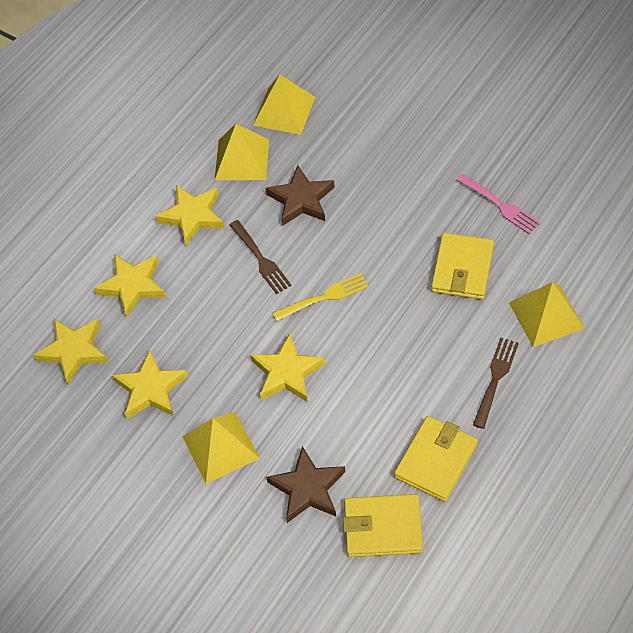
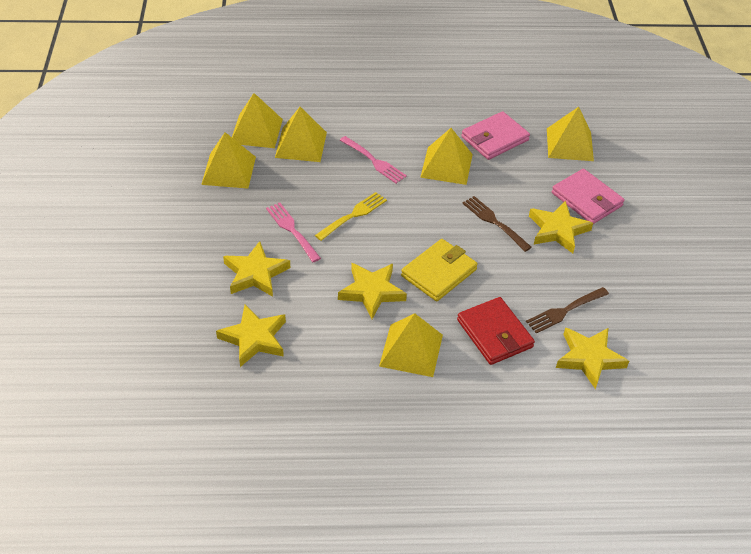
brown star: 2 -> 0
pink fork: 1 -> 2
pink wallet: 0 -> 2
red wallet: 0 -> 1
yellow pyramid: 4 -> 6
yellow wallet: 3 -> 1

